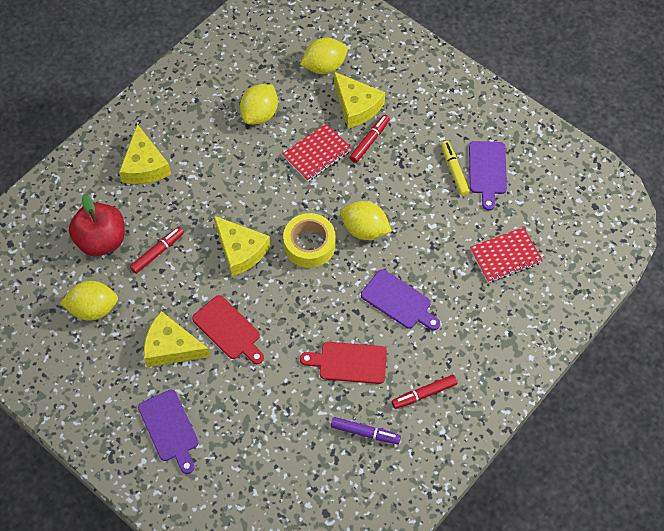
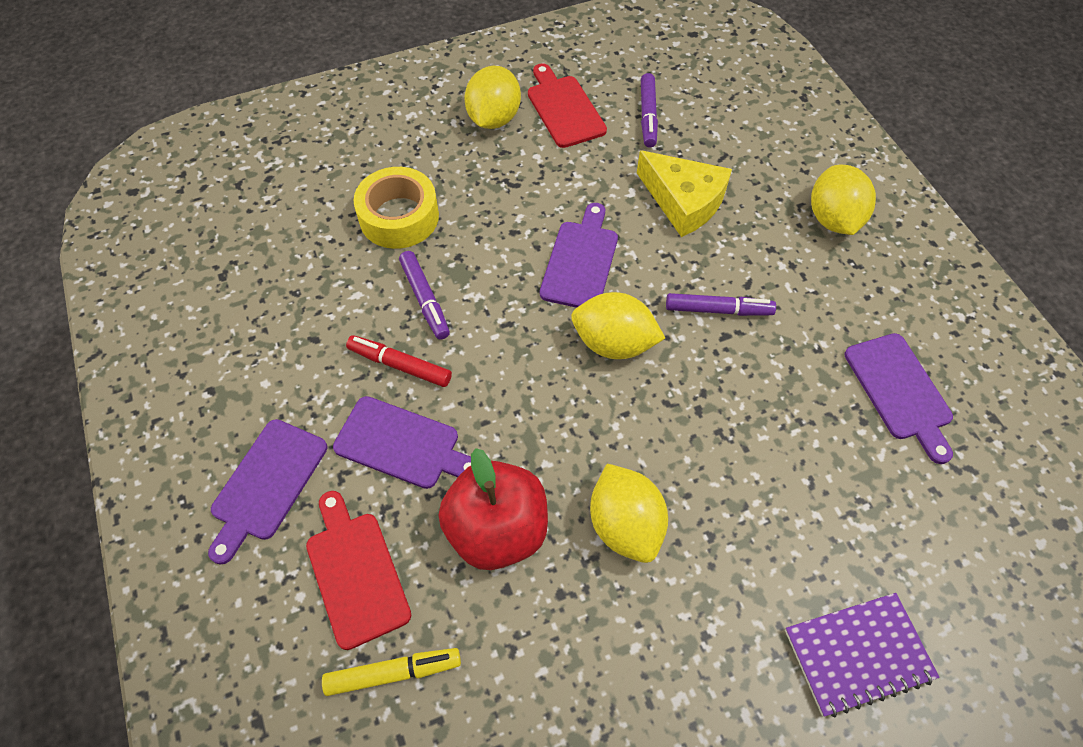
purple cutting board: 3 -> 4
purple marker: 1 -> 3
purple notebook: 0 -> 1
red marker: 3 -> 1
red notebook: 2 -> 0
yellow cheese: 4 -> 1

